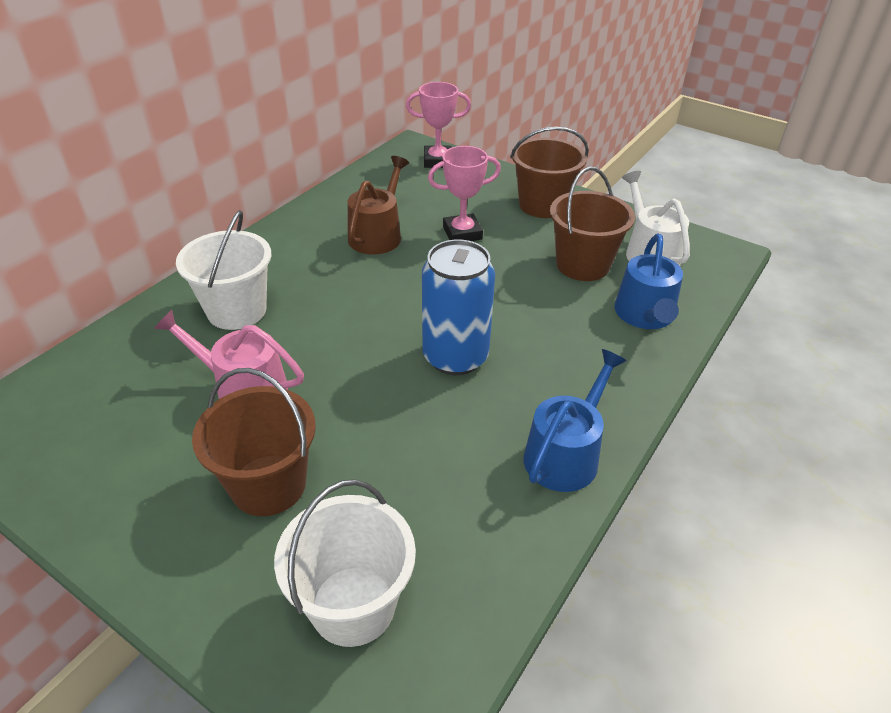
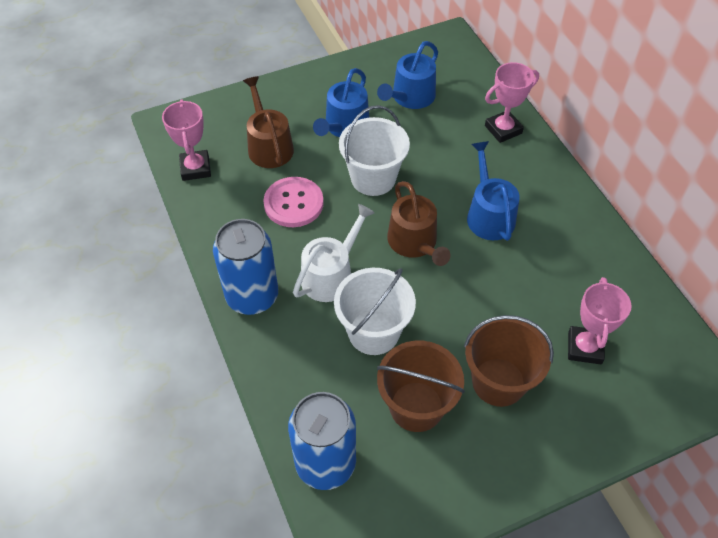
blue can: 1 -> 2
blue watering can: 2 -> 3
brown bucket: 3 -> 2
brown watering can: 1 -> 2
pink button: 0 -> 1
pink trophy: 2 -> 3
pink watering can: 1 -> 0

